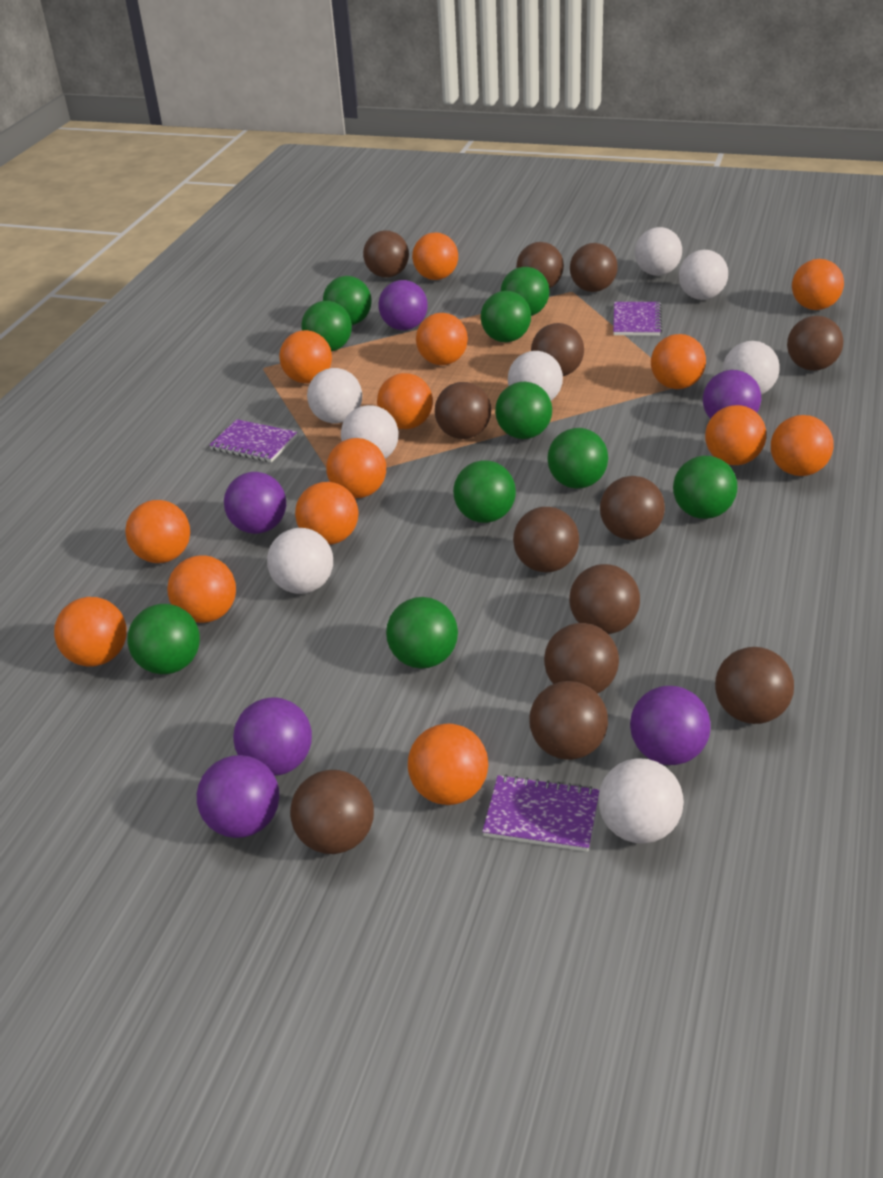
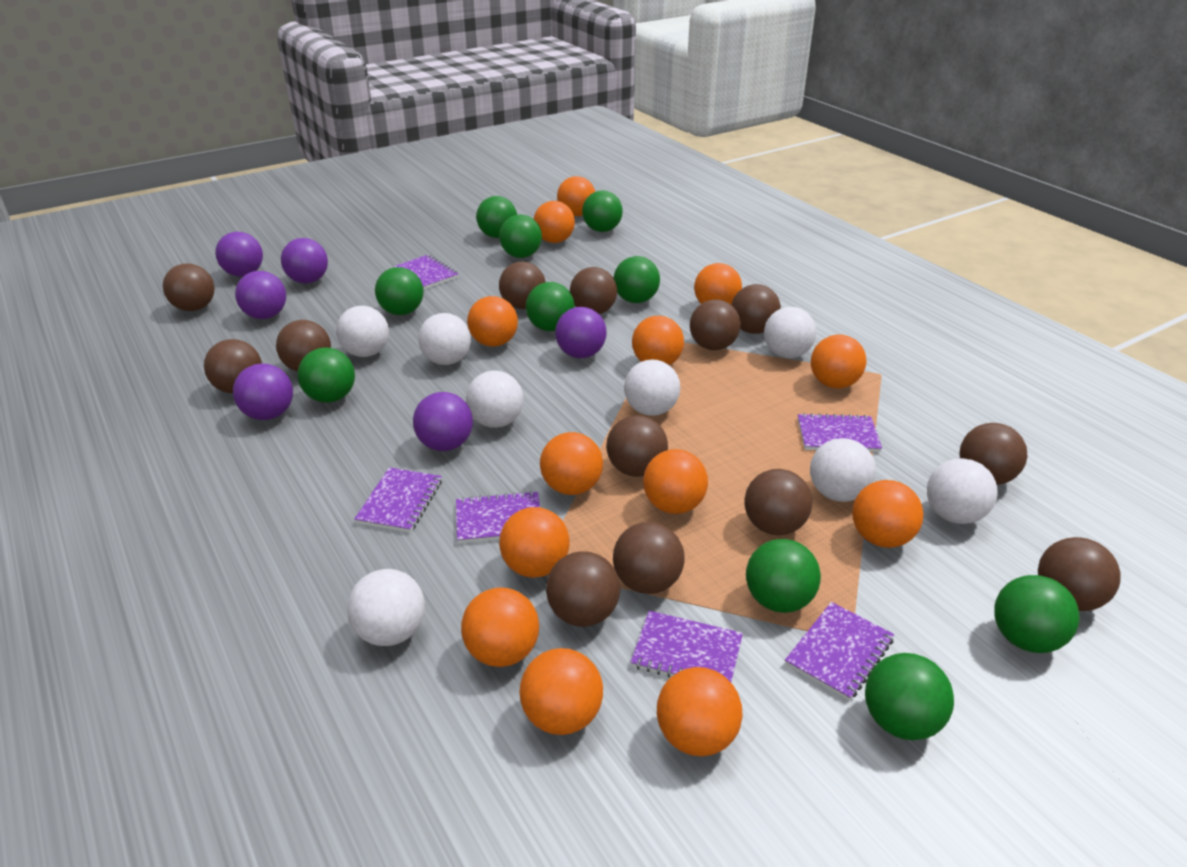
orange ball: 14 -> 13
purple notebook: 3 -> 6

